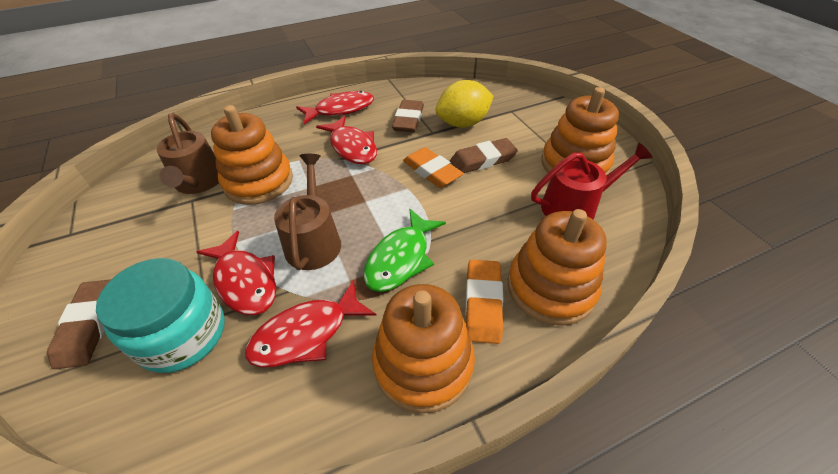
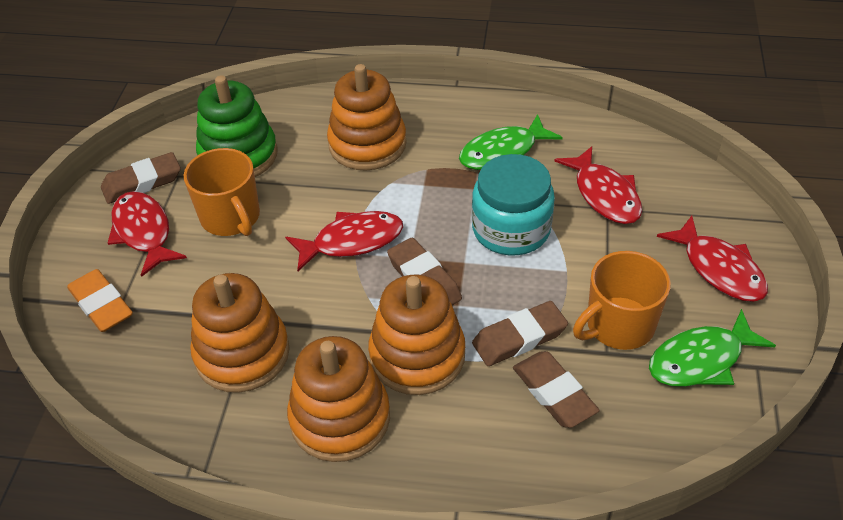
brown eraser: 3 -> 4
brown watering can: 2 -> 0
green fish: 1 -> 2
green stacking toy: 0 -> 1
orange eraser: 2 -> 1
orange mug: 0 -> 2
red watering can: 1 -> 0
yellow lemon: 1 -> 0

